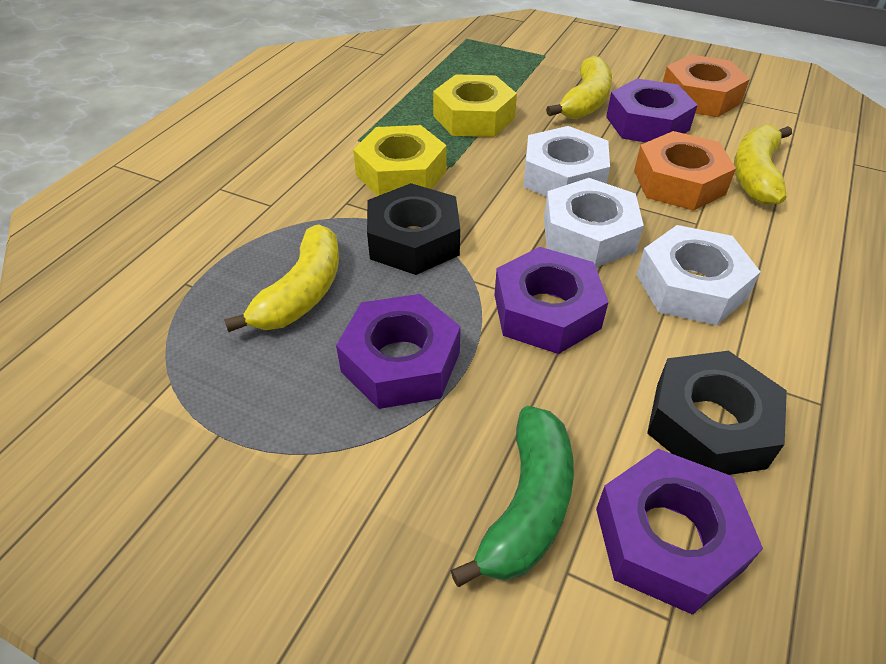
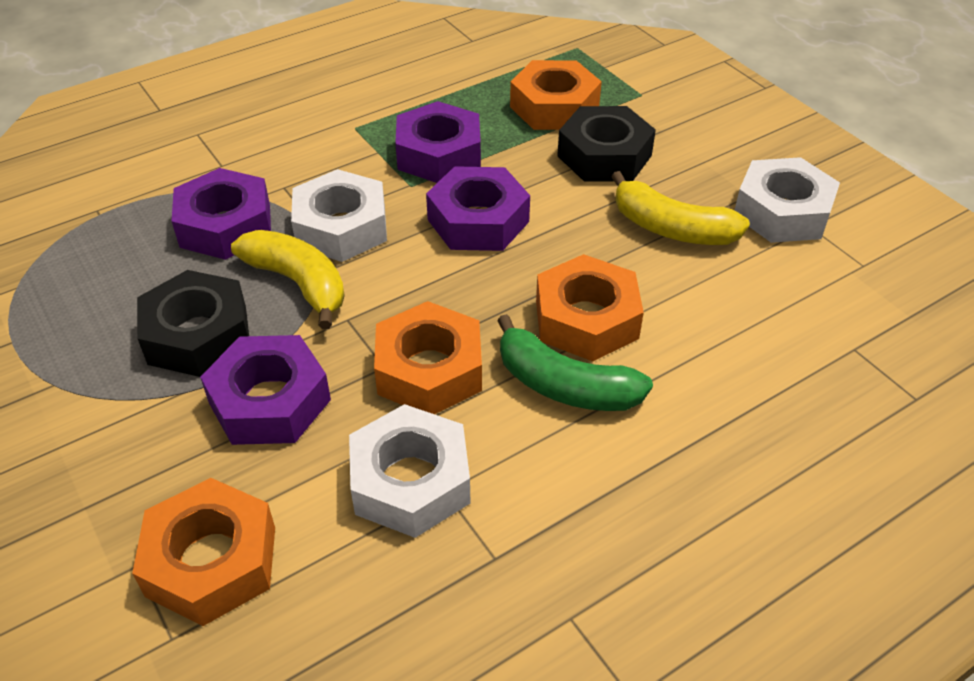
orange nut: 2 -> 4
yellow banana: 3 -> 2
yellow nut: 2 -> 0

